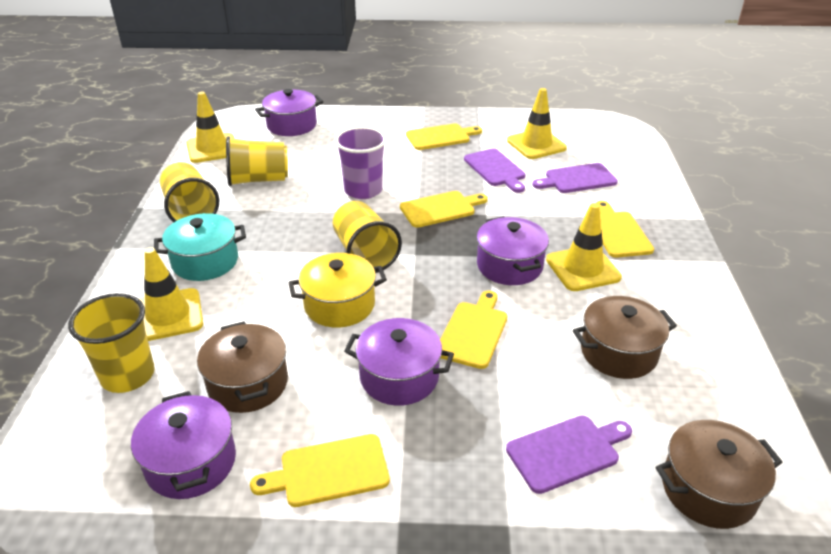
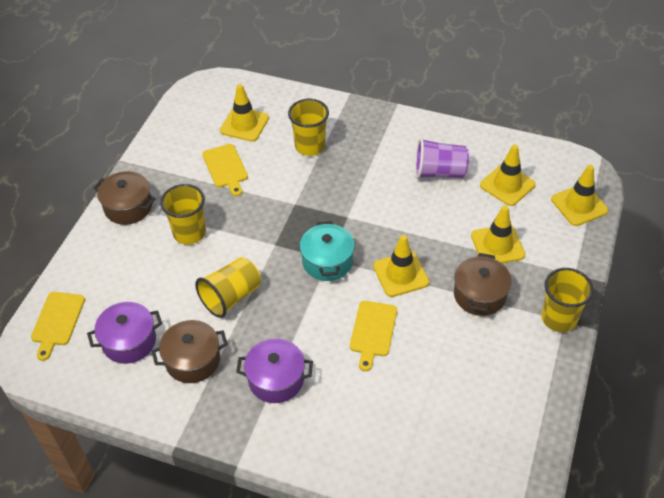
purple cutting board: 3 -> 0
purple pot: 4 -> 2
yellow cutting board: 5 -> 3
yellow pot: 1 -> 0
yellow traffic cone: 4 -> 5

